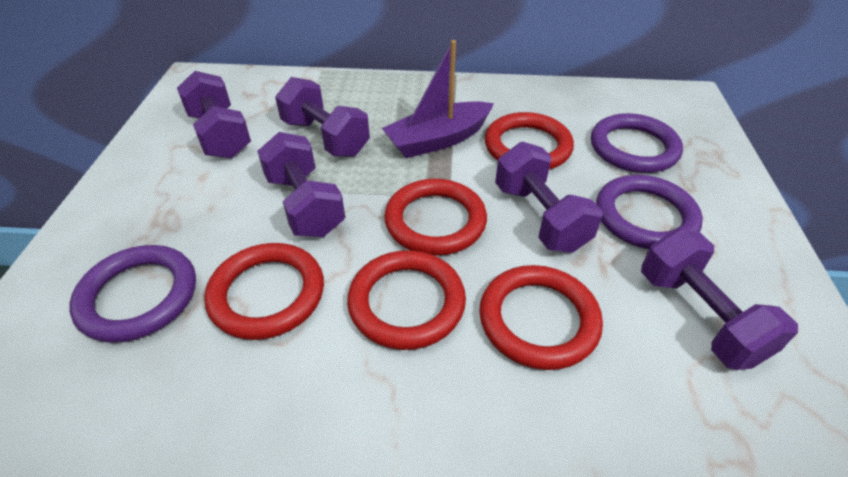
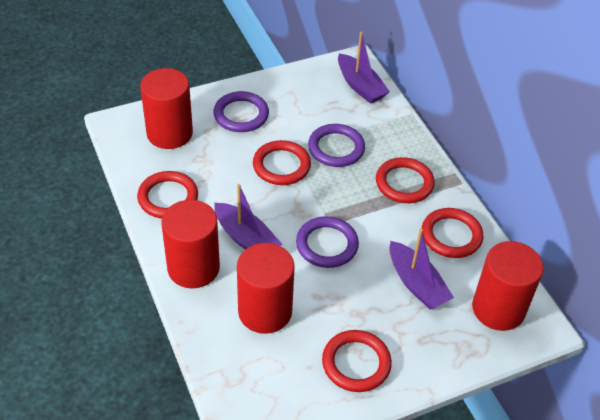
purple boat: 1 -> 3
purple dumbbell: 5 -> 0
red cylinder: 0 -> 4

